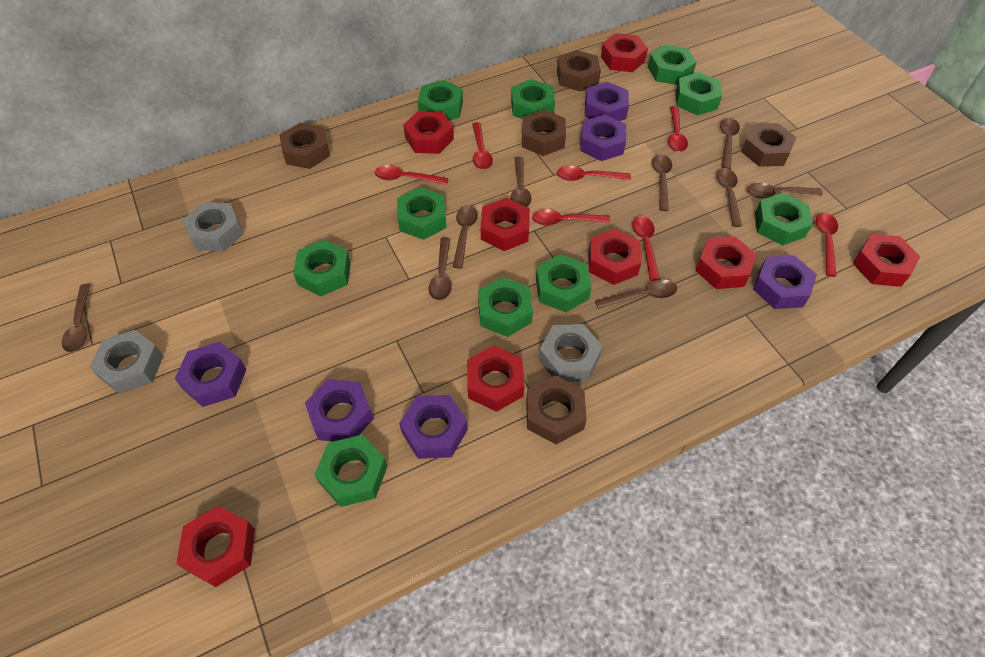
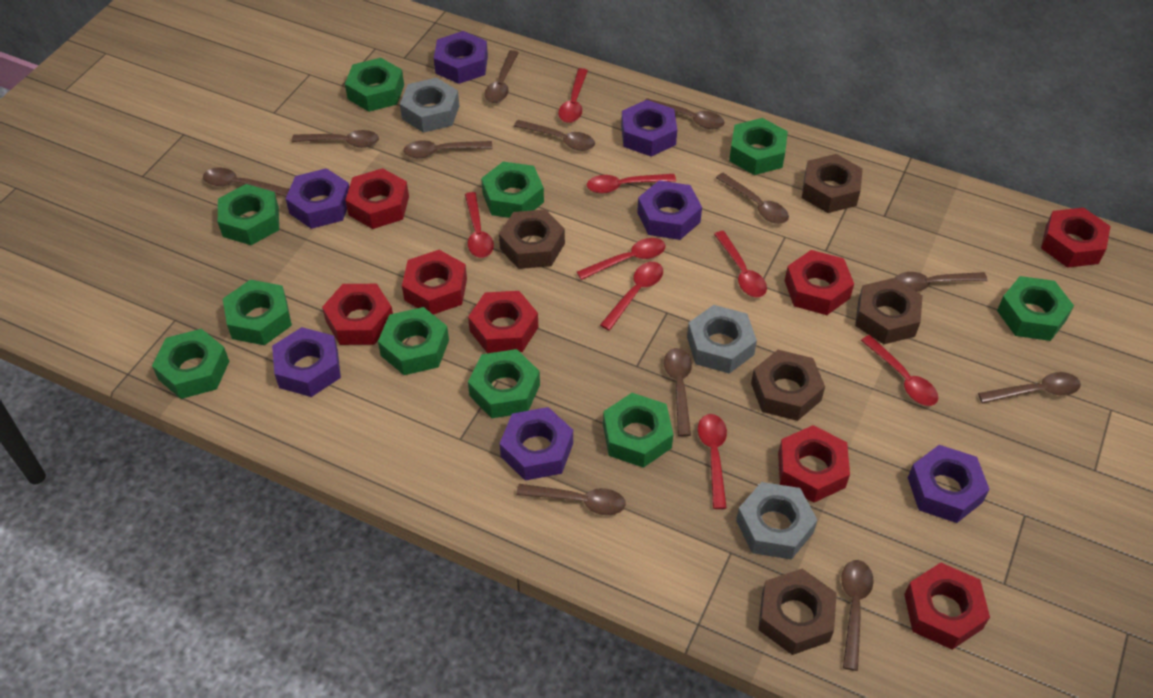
brown spoon: 9 -> 12
purple nut: 6 -> 7
red spoon: 7 -> 8

